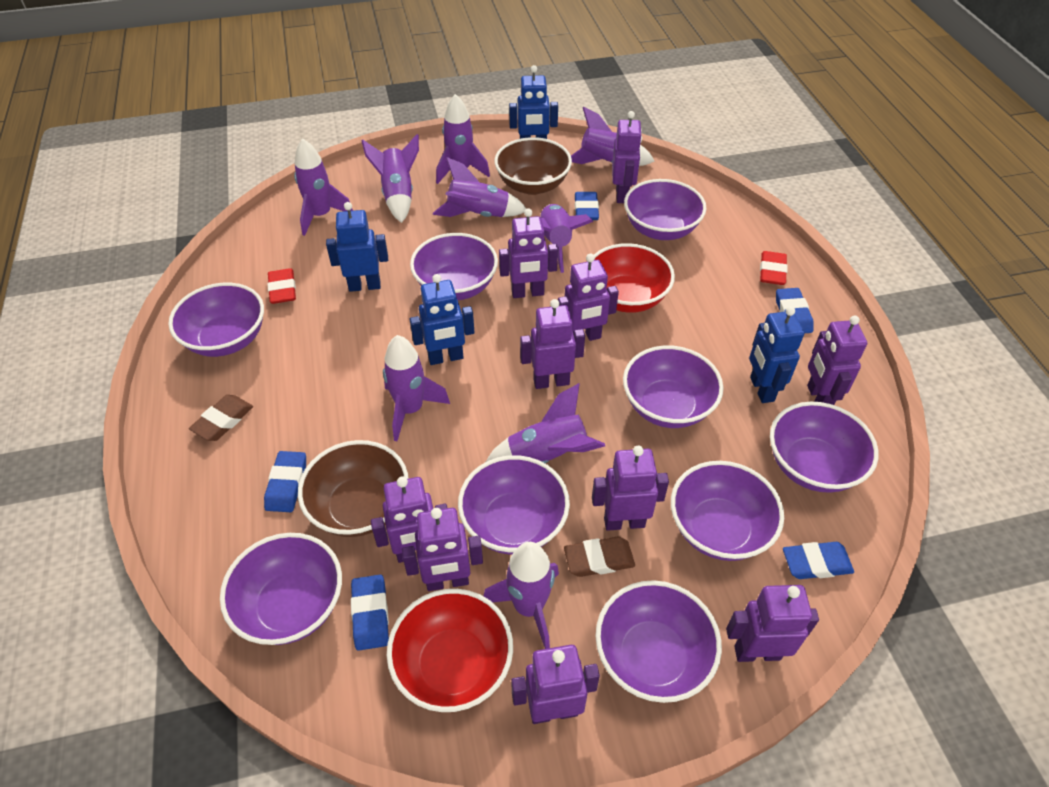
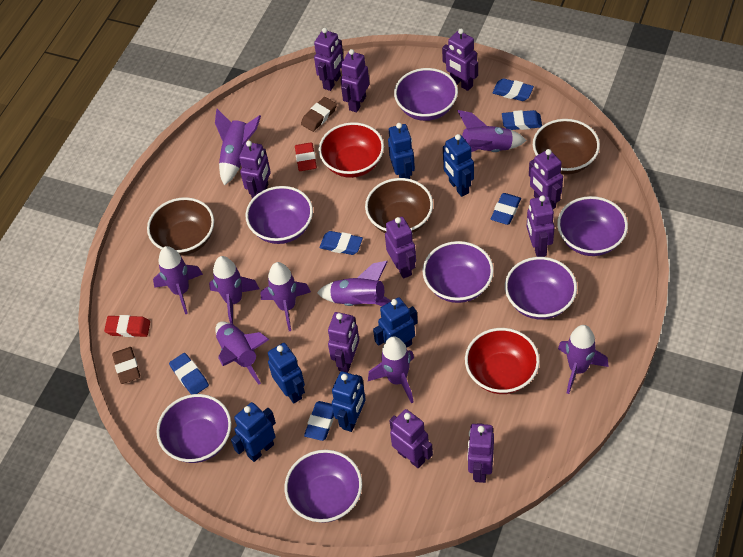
blue eraser: 5 -> 6
blue robot: 4 -> 6
brown bowl: 2 -> 3
purple bowl: 9 -> 7

